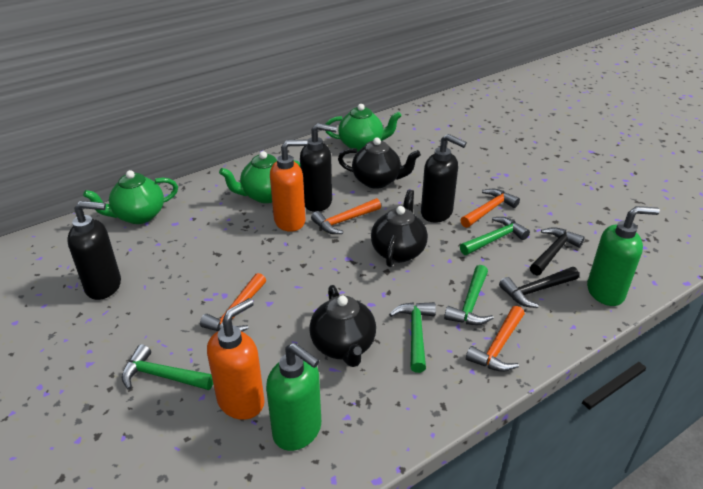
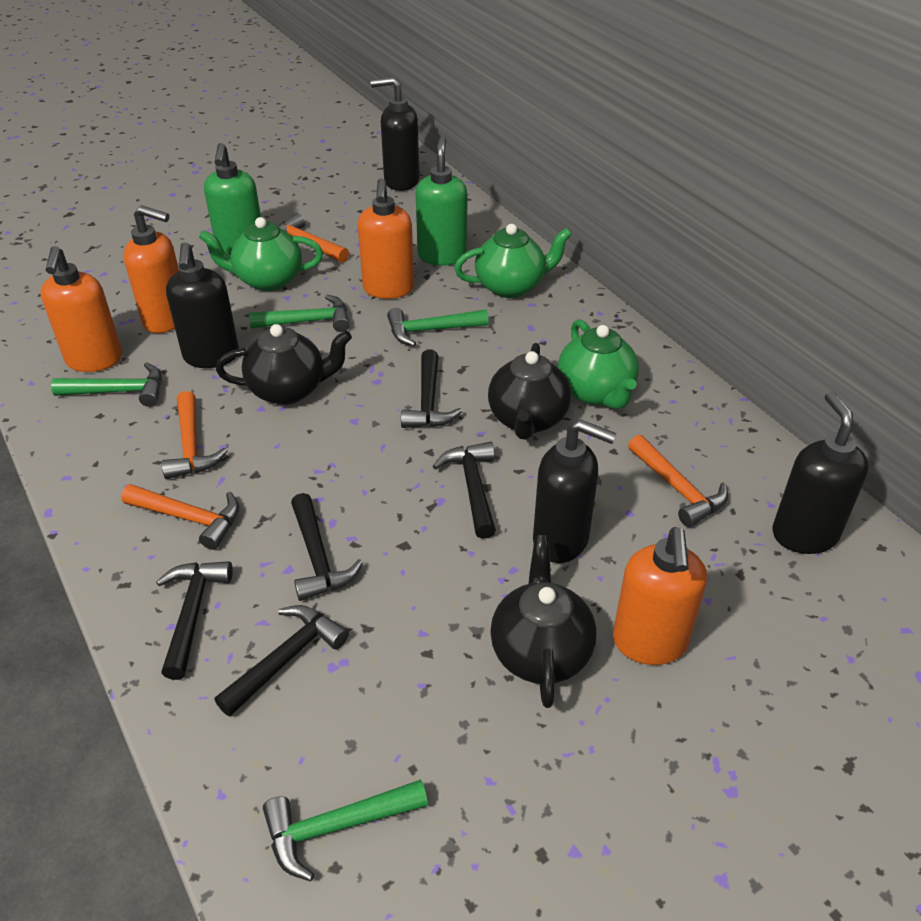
black hammer: 2 -> 5
black soap dispenser: 3 -> 4
orange soap dispenser: 2 -> 4

